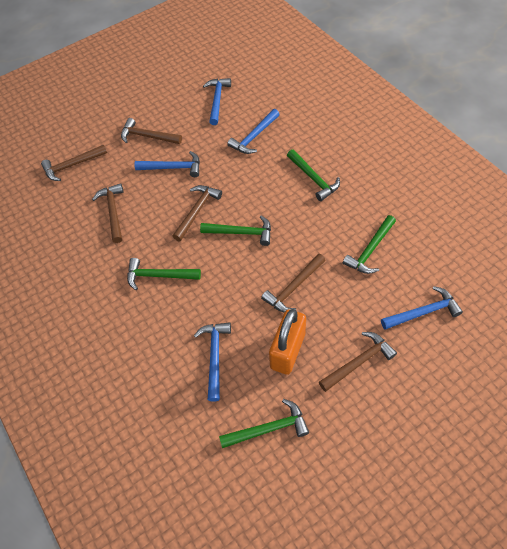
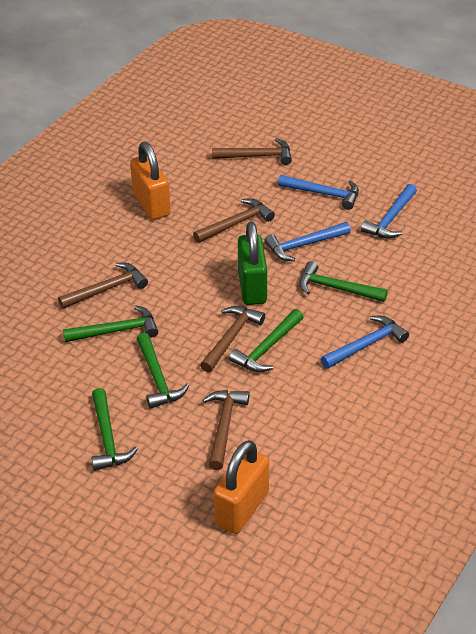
blue hammer: 5 -> 4
brown hammer: 6 -> 5
green padlock: 0 -> 1
orange padlock: 1 -> 2

